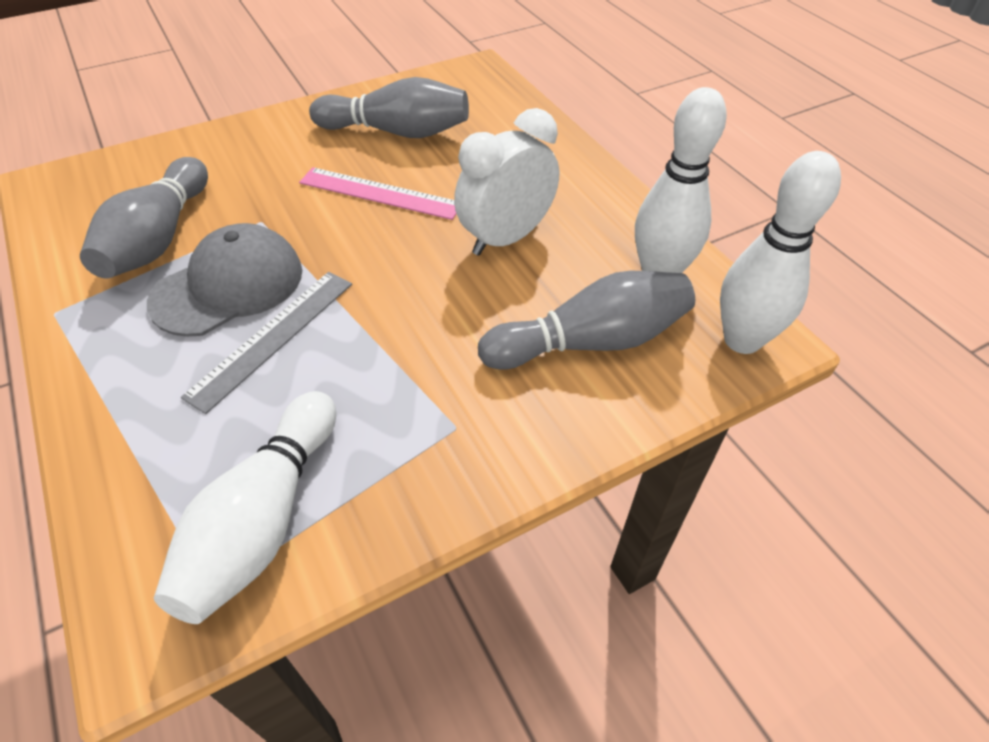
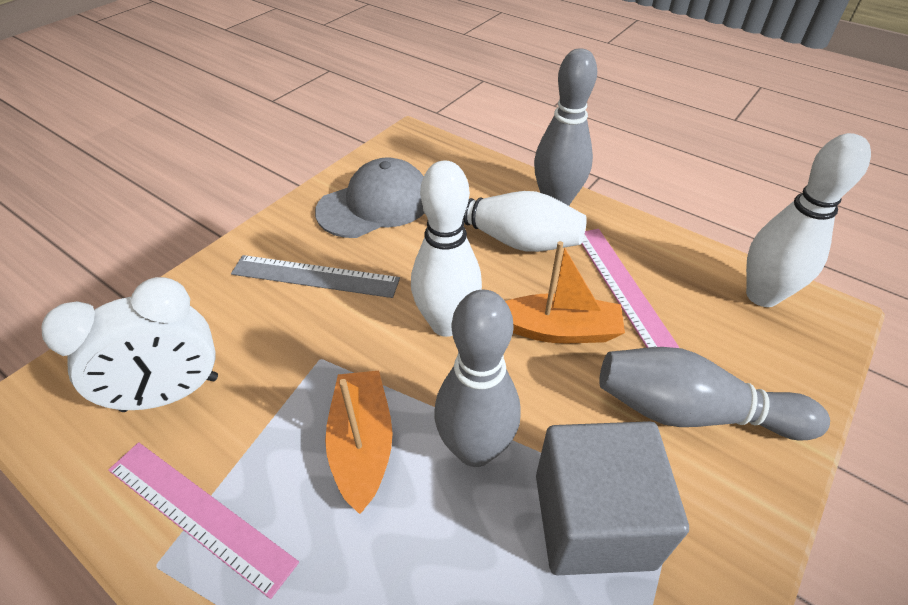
grey cube: 0 -> 1
orange boat: 0 -> 2
pink ruler: 1 -> 2

